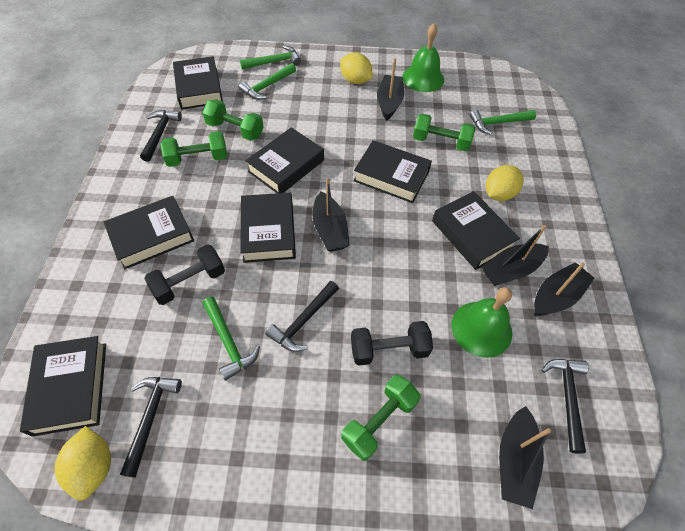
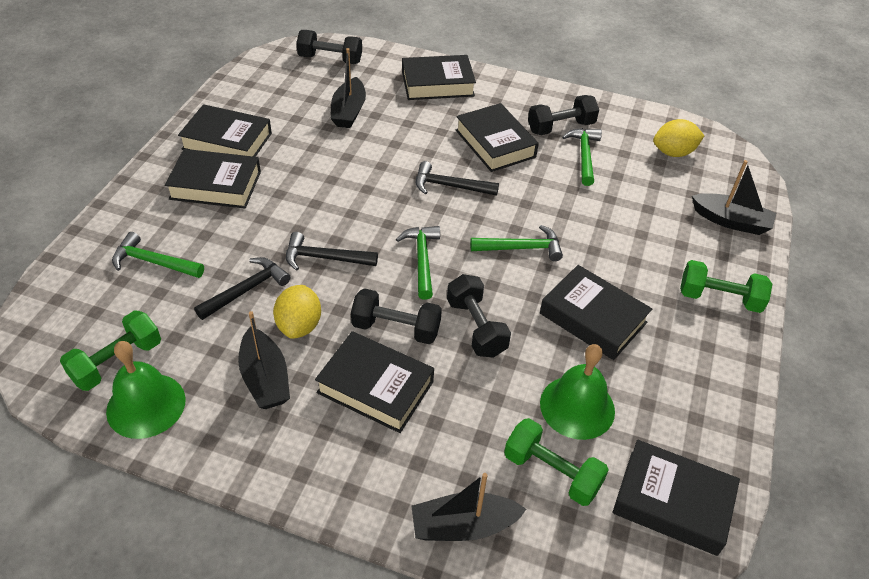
black boat: 5 -> 4
black dumbbell: 2 -> 4
black hammer: 4 -> 3
green dumbbell: 4 -> 3
yellow lemon: 3 -> 2

